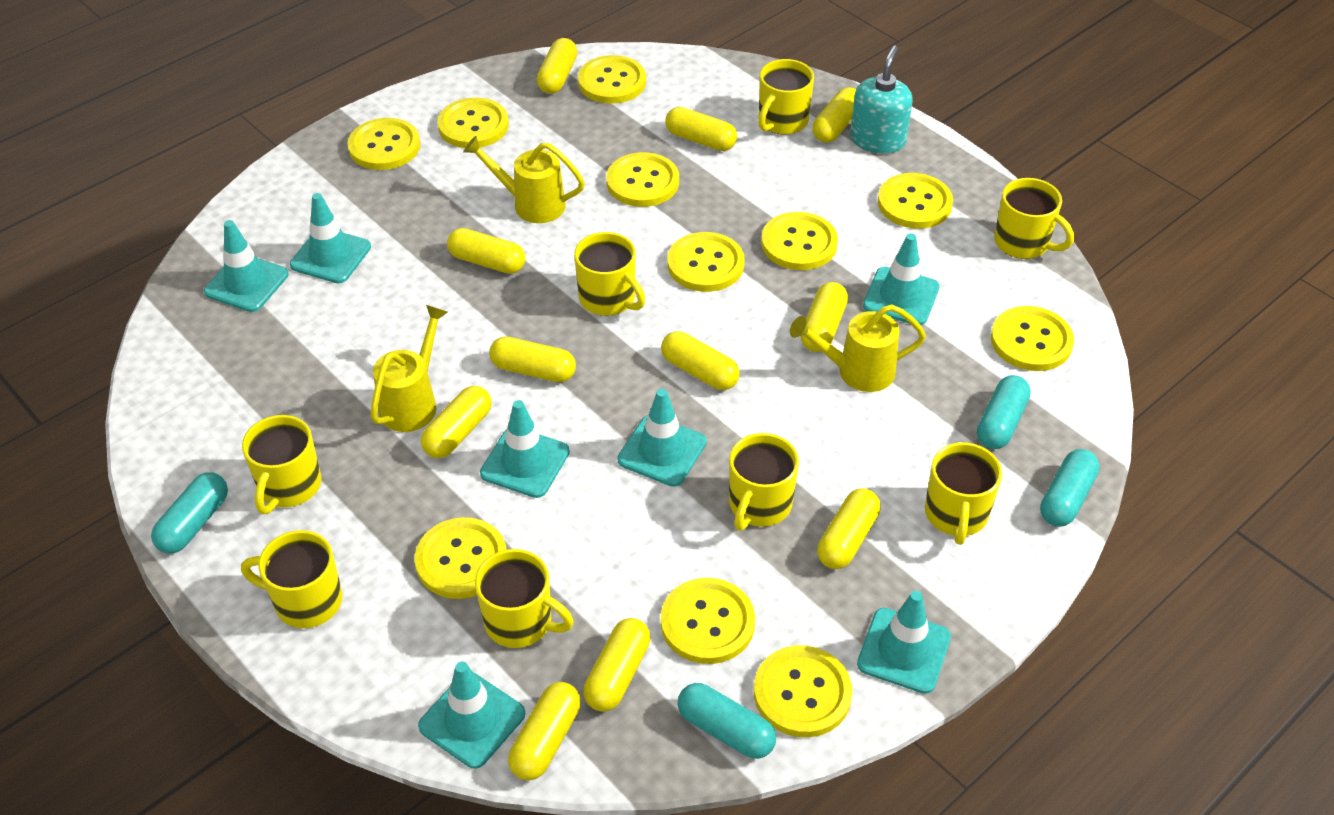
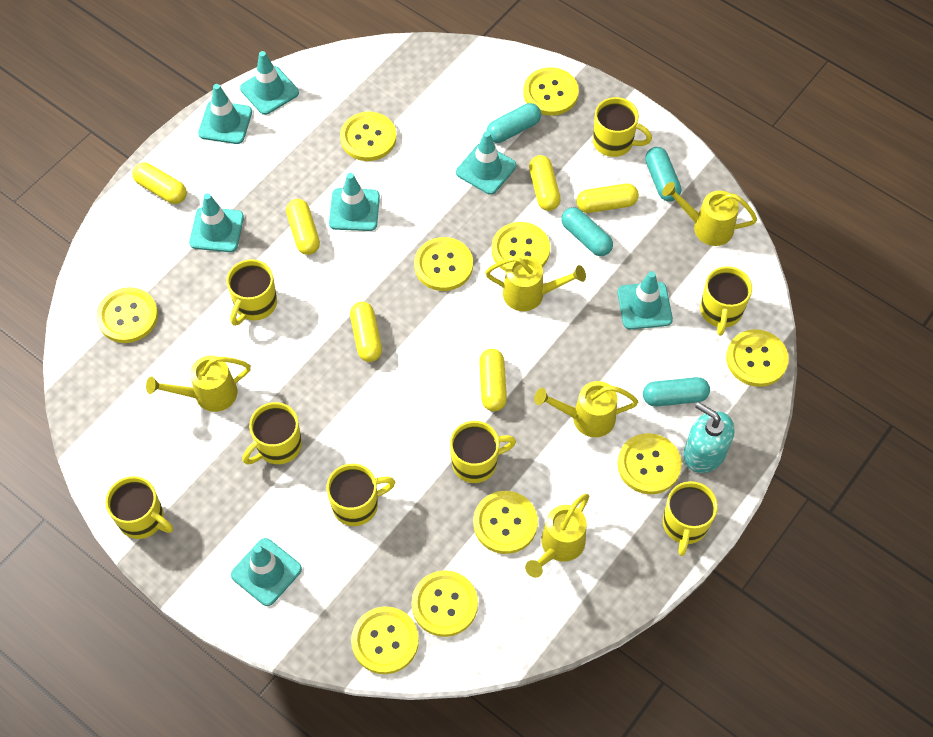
yellow button: 11 -> 10
yellow capsule: 11 -> 6
yellow watering can: 3 -> 5

